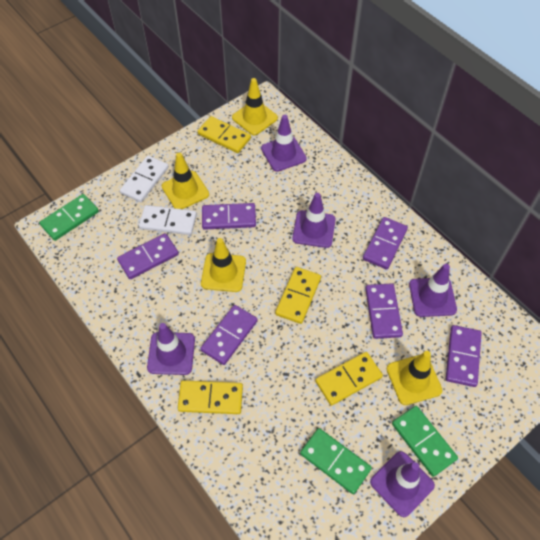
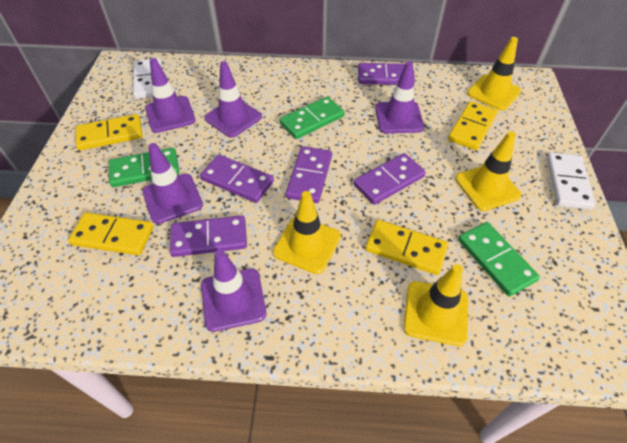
purple domino: 6 -> 5

